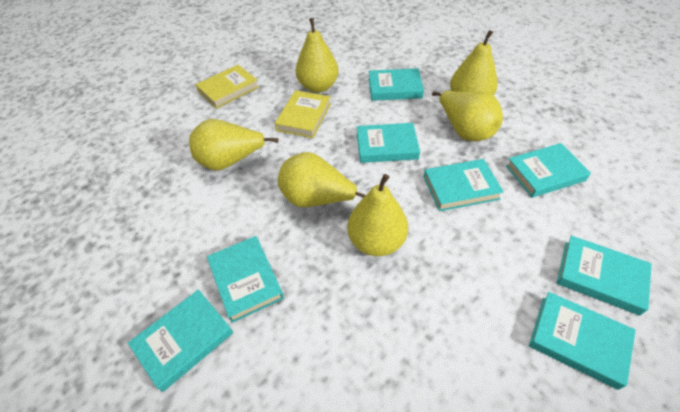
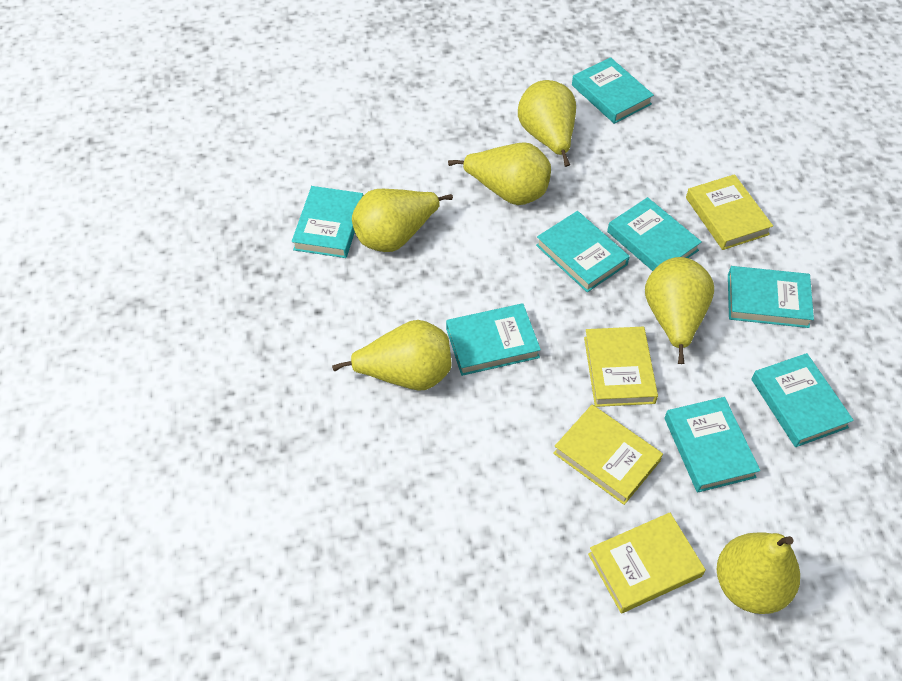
yellow book: 2 -> 4

